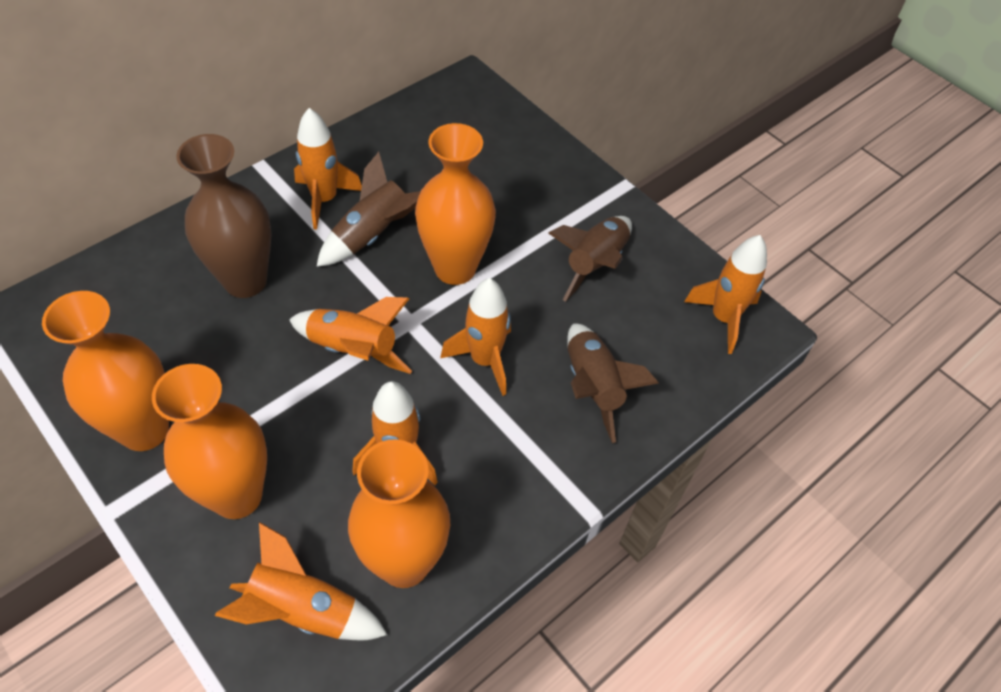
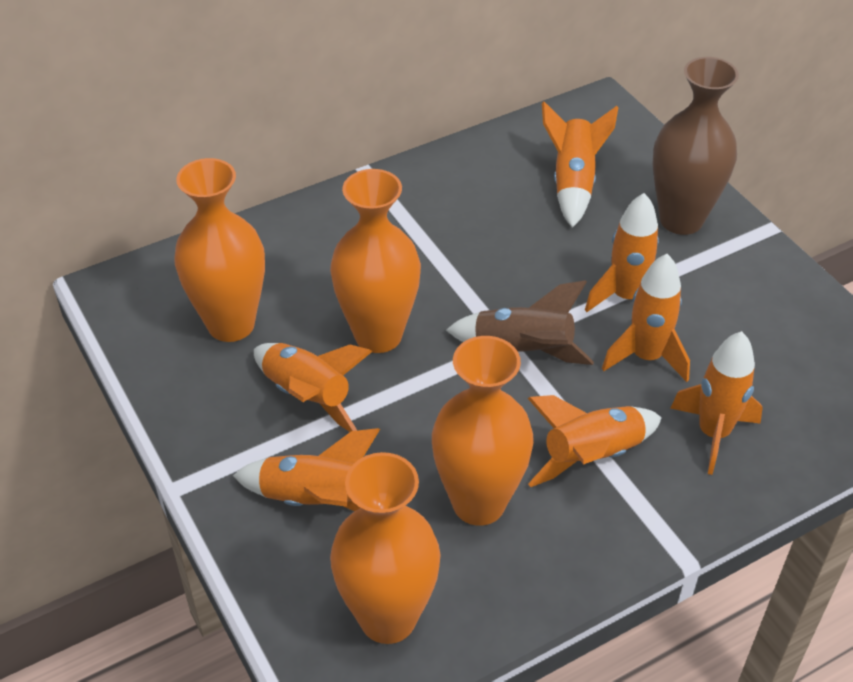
brown rocket: 3 -> 1
orange rocket: 6 -> 7

